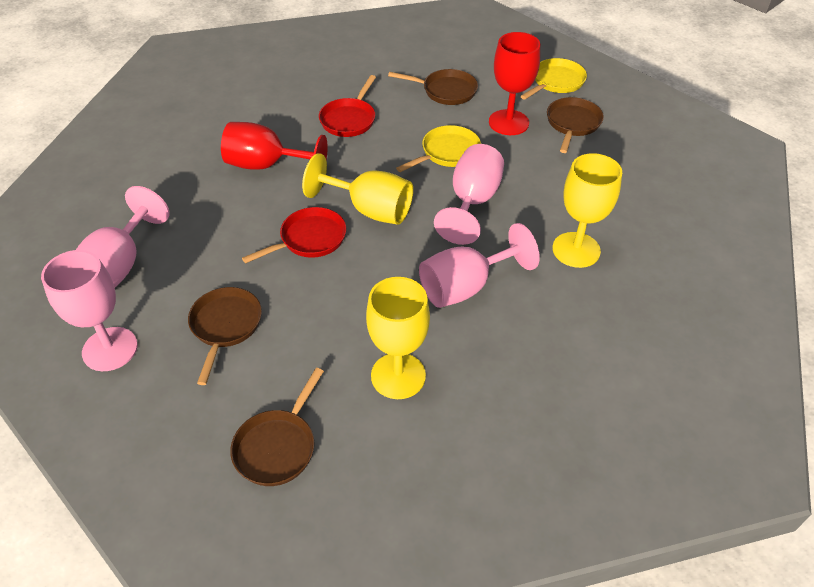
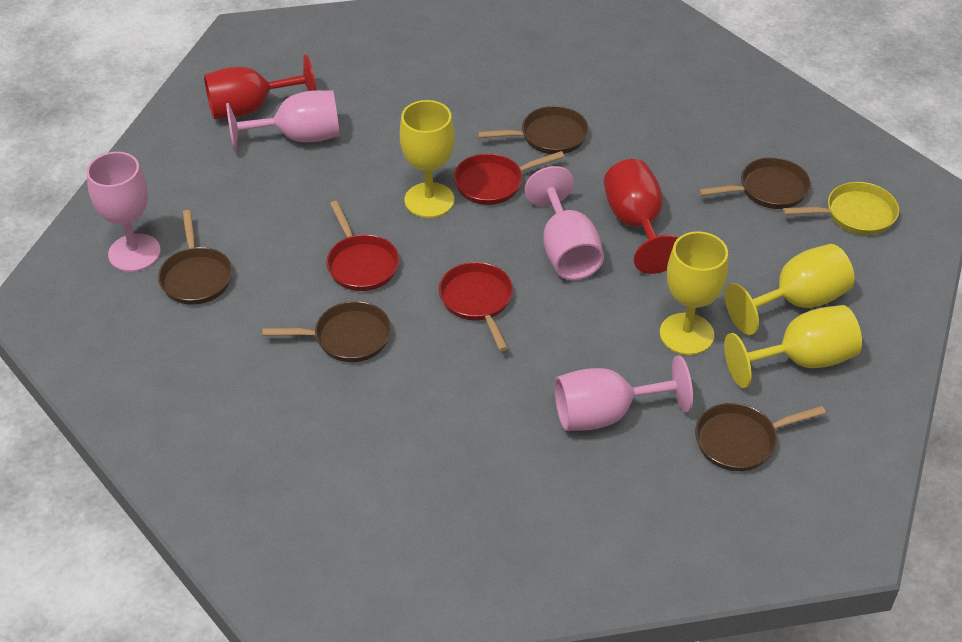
brown pan: 4 -> 5
red pan: 2 -> 3
yellow goblet: 3 -> 4
yellow pan: 2 -> 1

